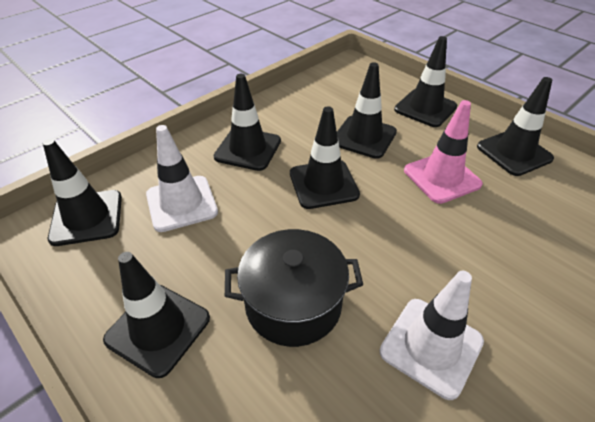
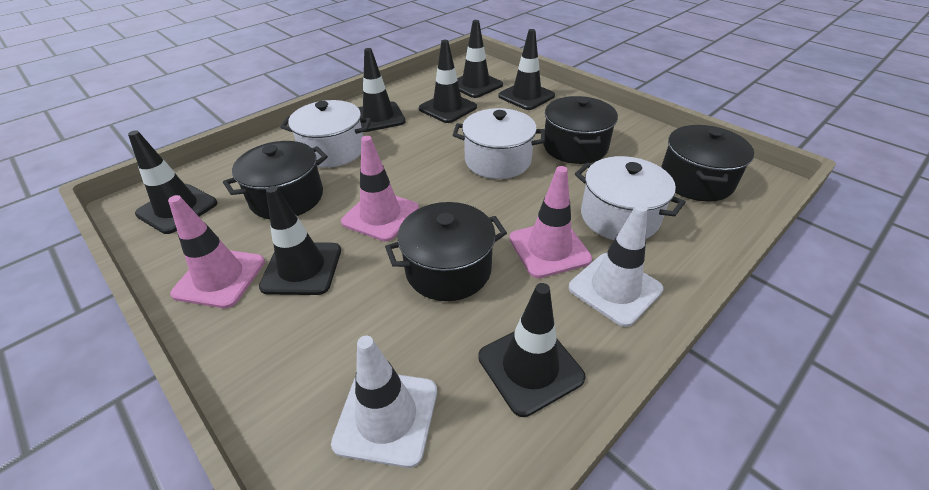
black pot: 1 -> 4
pink traffic cone: 1 -> 3
white pot: 0 -> 3

